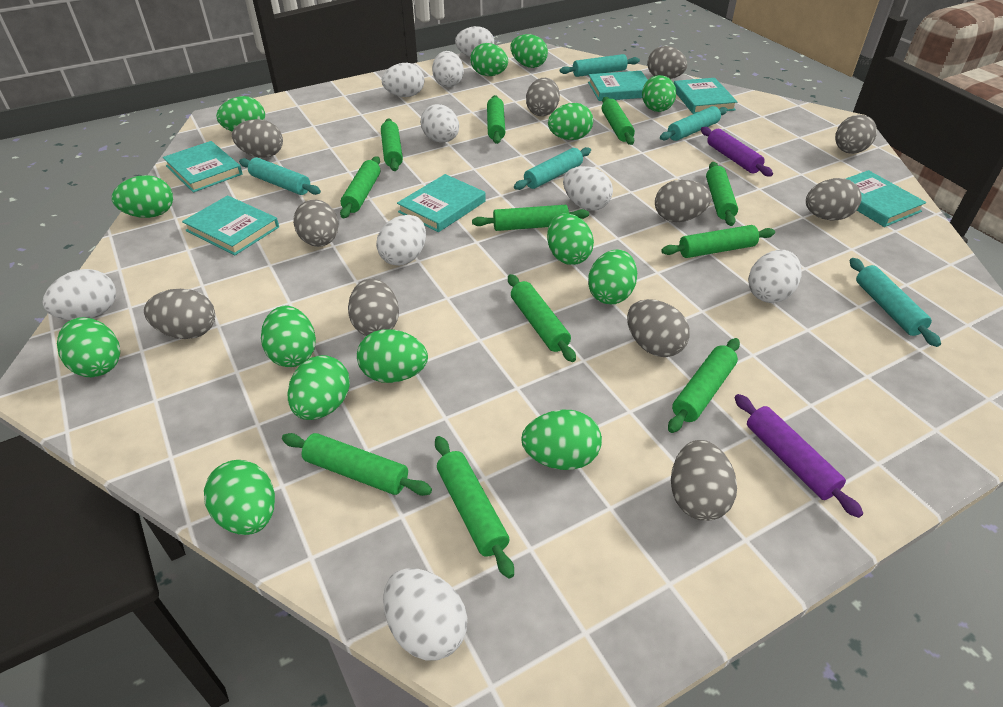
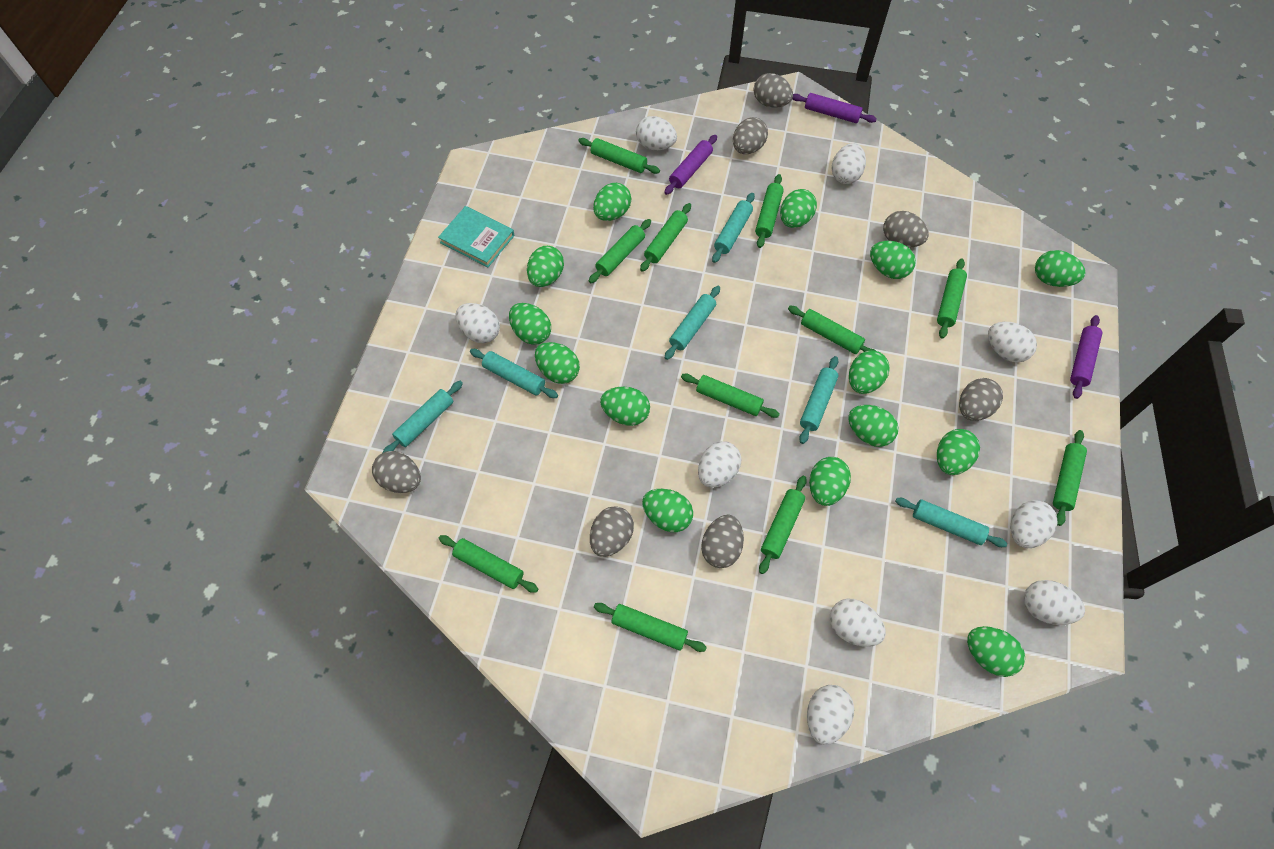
grey egg: 11 -> 7
purple rolling pin: 2 -> 3
turquoise book: 6 -> 1
turquoise rolling pin: 5 -> 6

